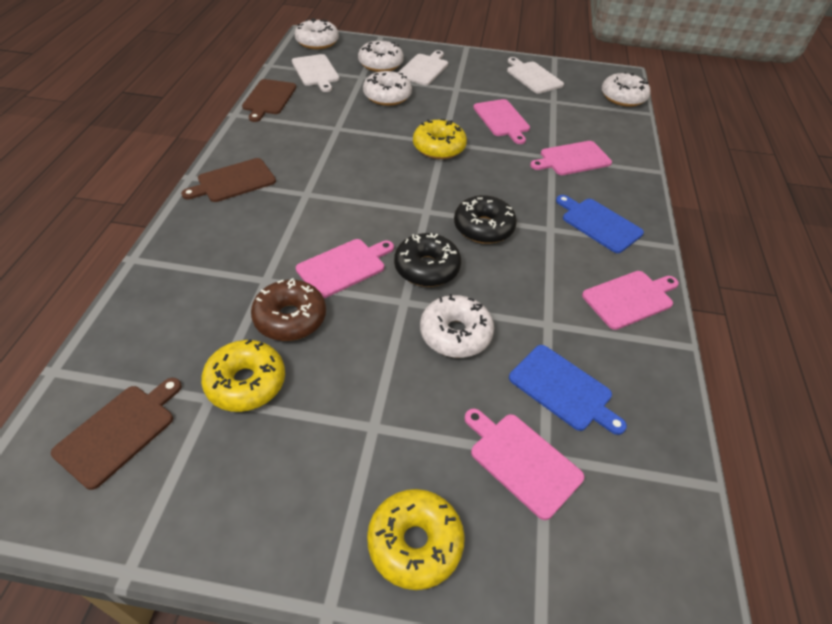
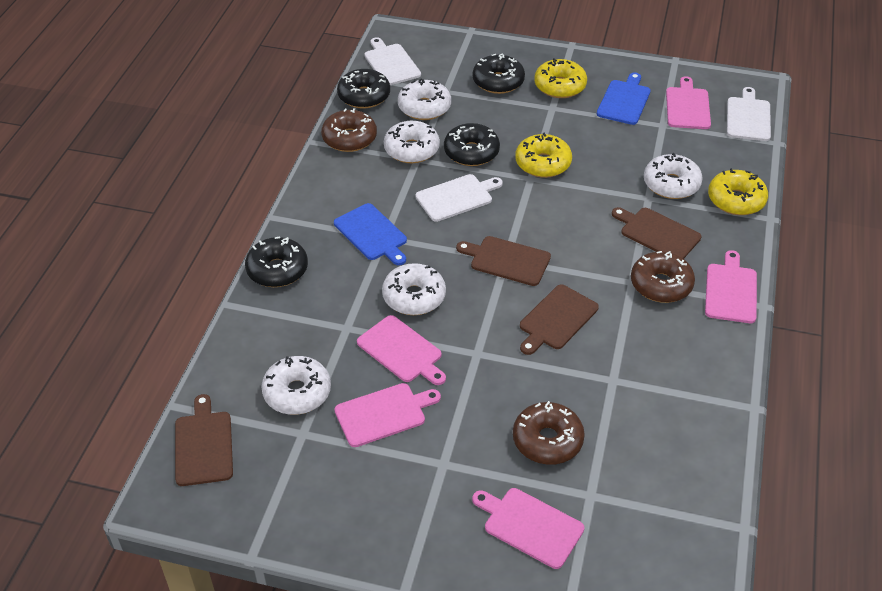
black donut: 2 -> 4
brown cutting board: 3 -> 4
brown donut: 1 -> 3

